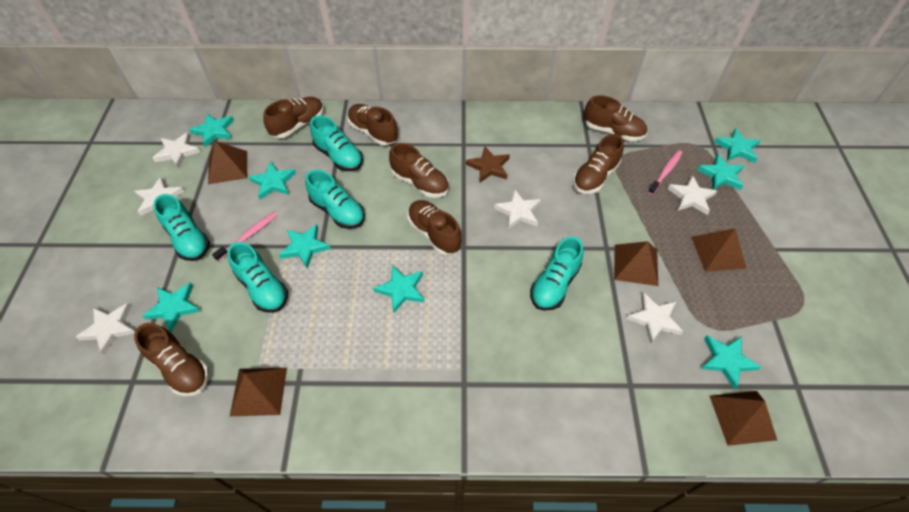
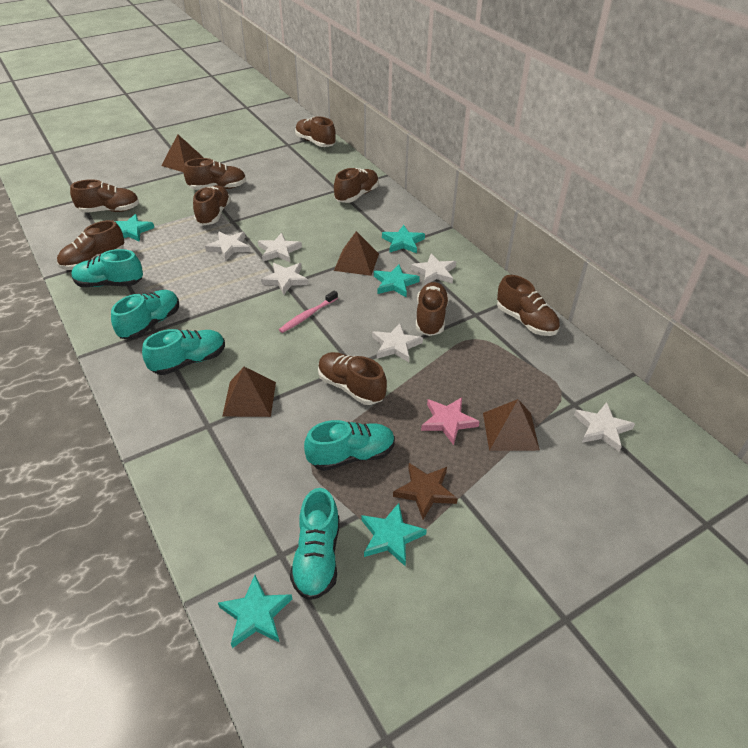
brown pyramid: 5 -> 4
brown shoe: 7 -> 9
pink star: 0 -> 1
pink toothbrush: 2 -> 1
turquoise star: 8 -> 5

